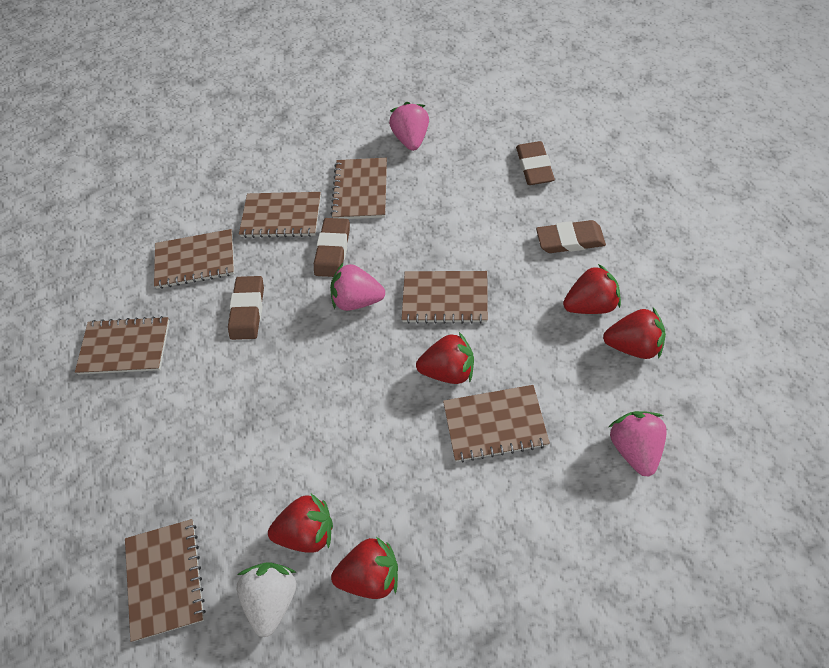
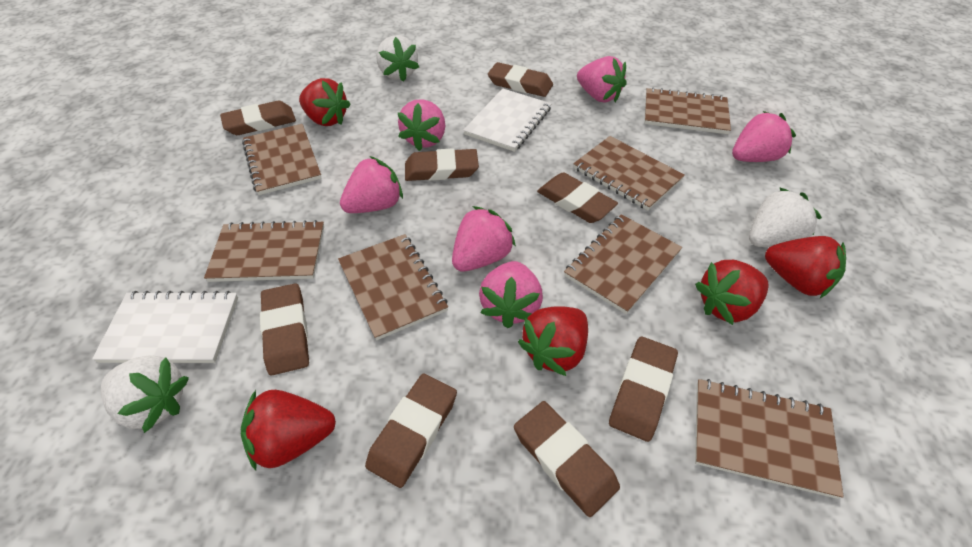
brown eraser: 4 -> 8
pink strawberry: 3 -> 6
white notebook: 0 -> 2
white strawberry: 1 -> 3

